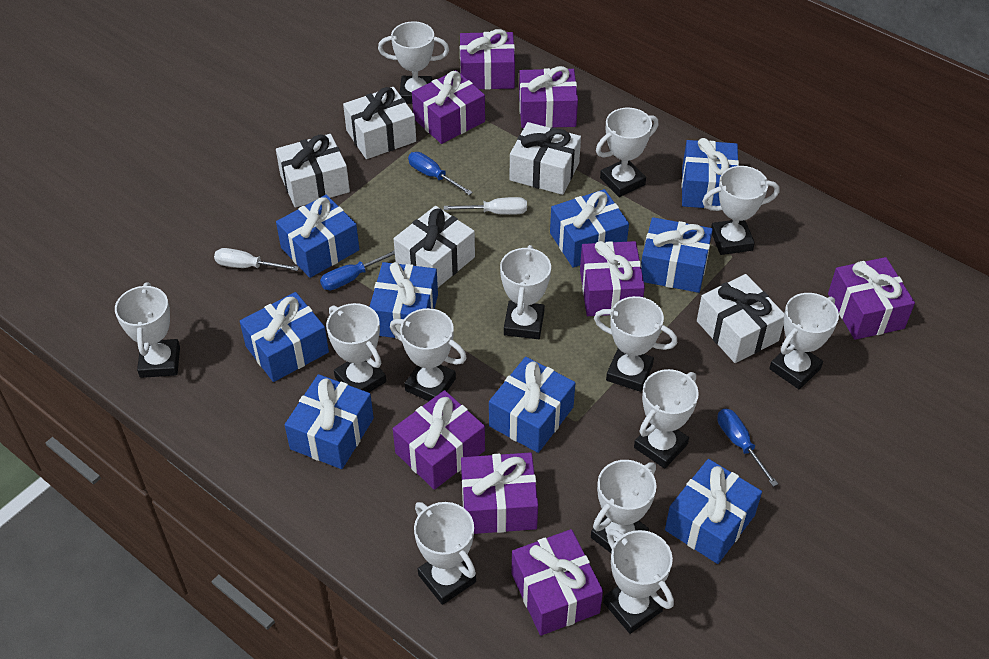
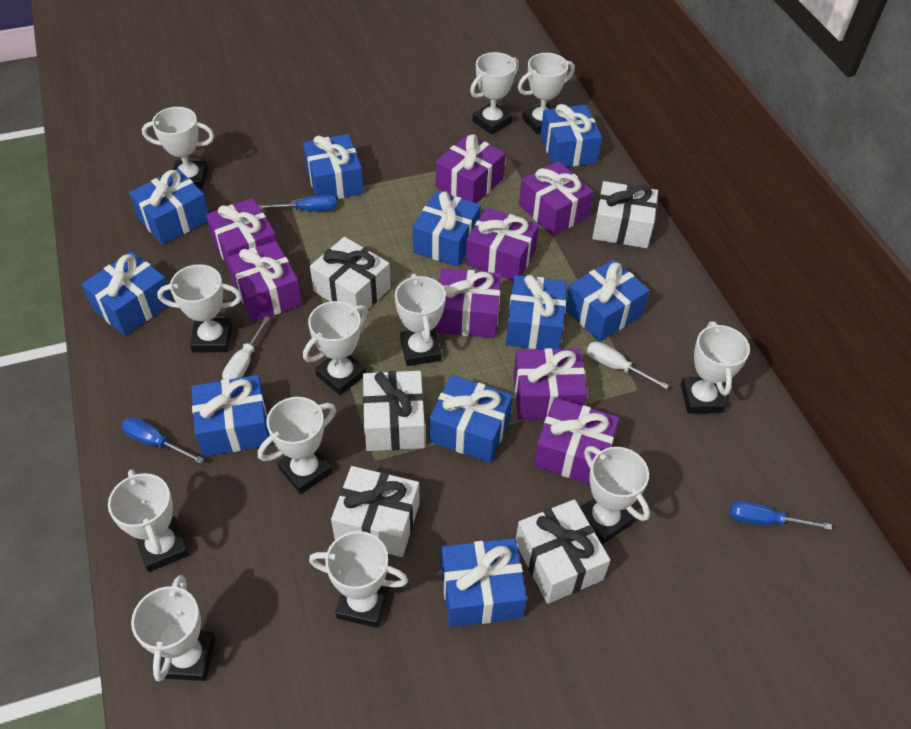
blue gift: 9 -> 10
white trophy: 13 -> 12

